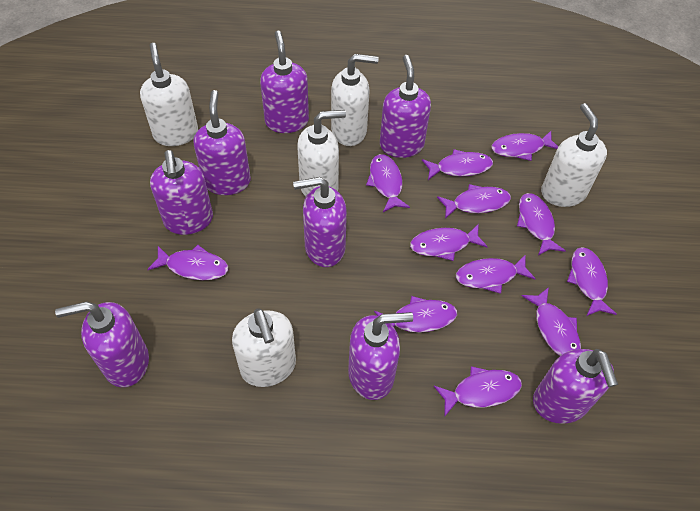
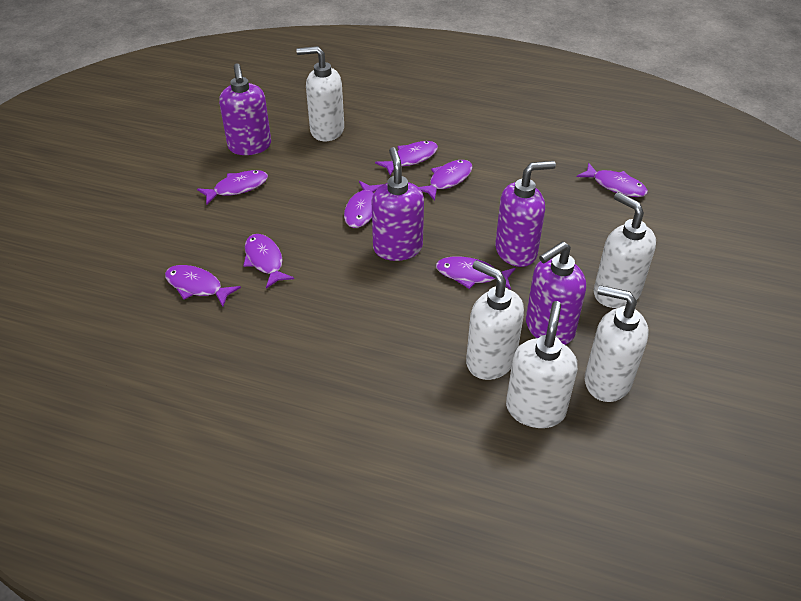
purple fish: 12 -> 8
purple soap dispenser: 8 -> 4

